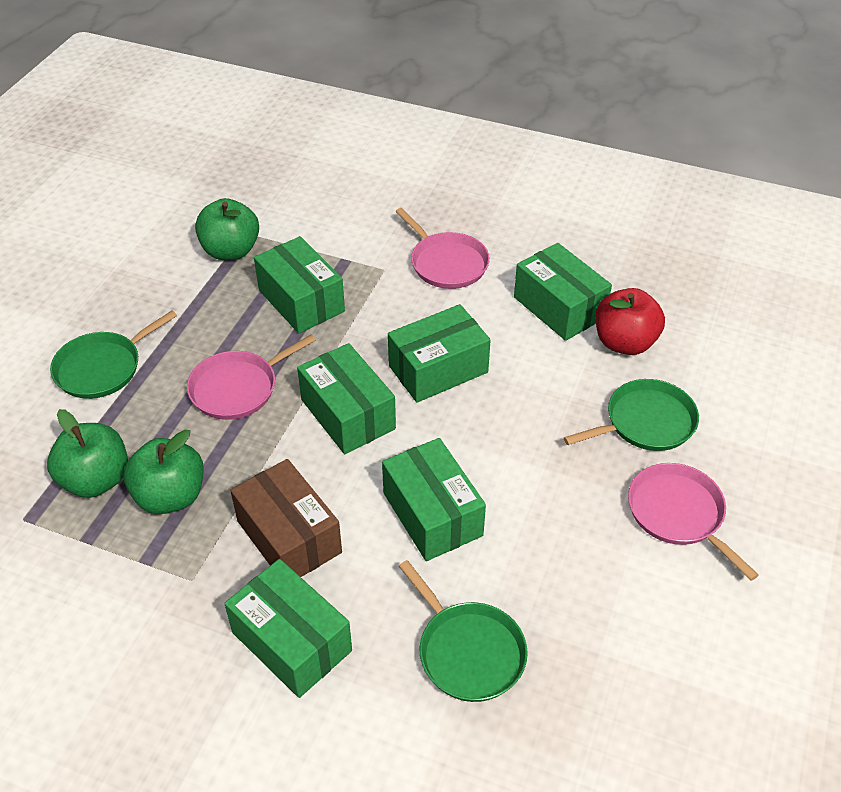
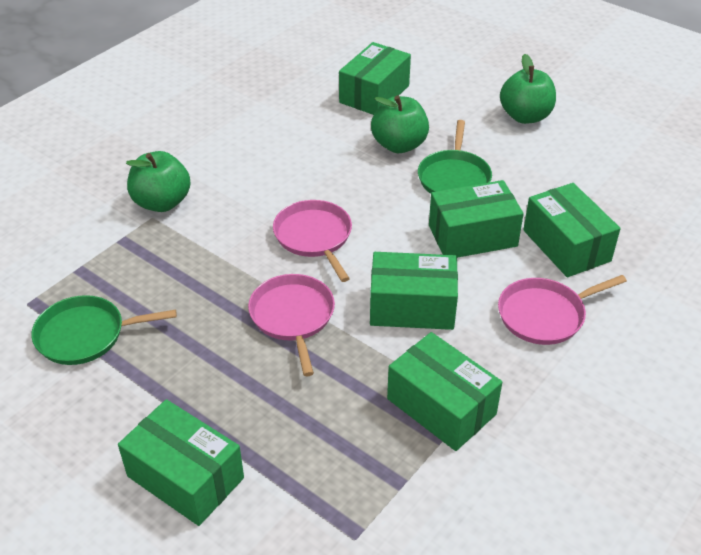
brown box: 1 -> 0
green pan: 3 -> 2
red apple: 1 -> 0

